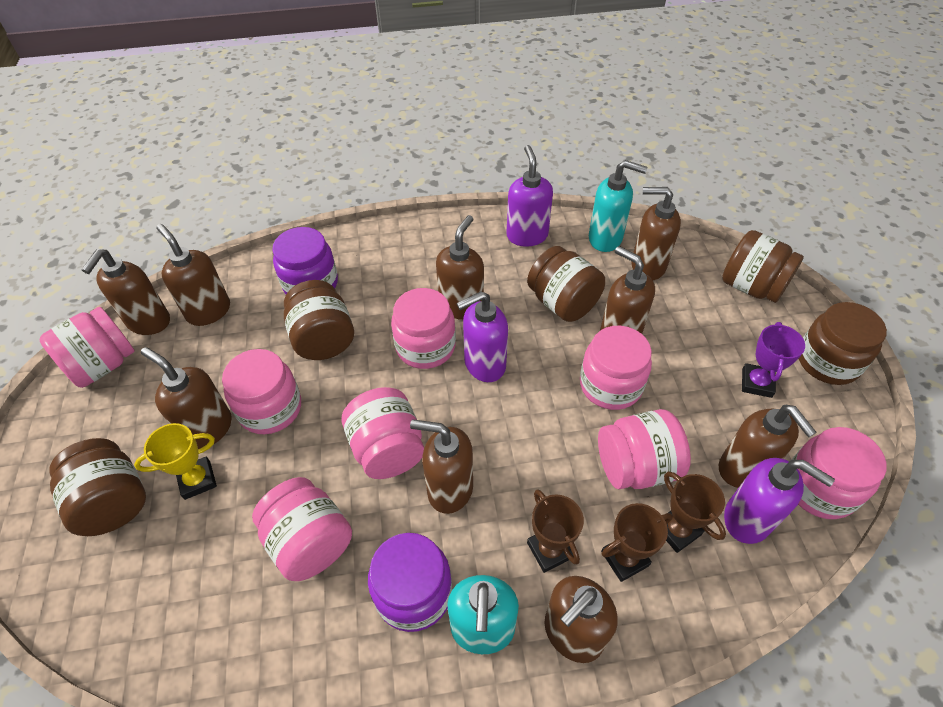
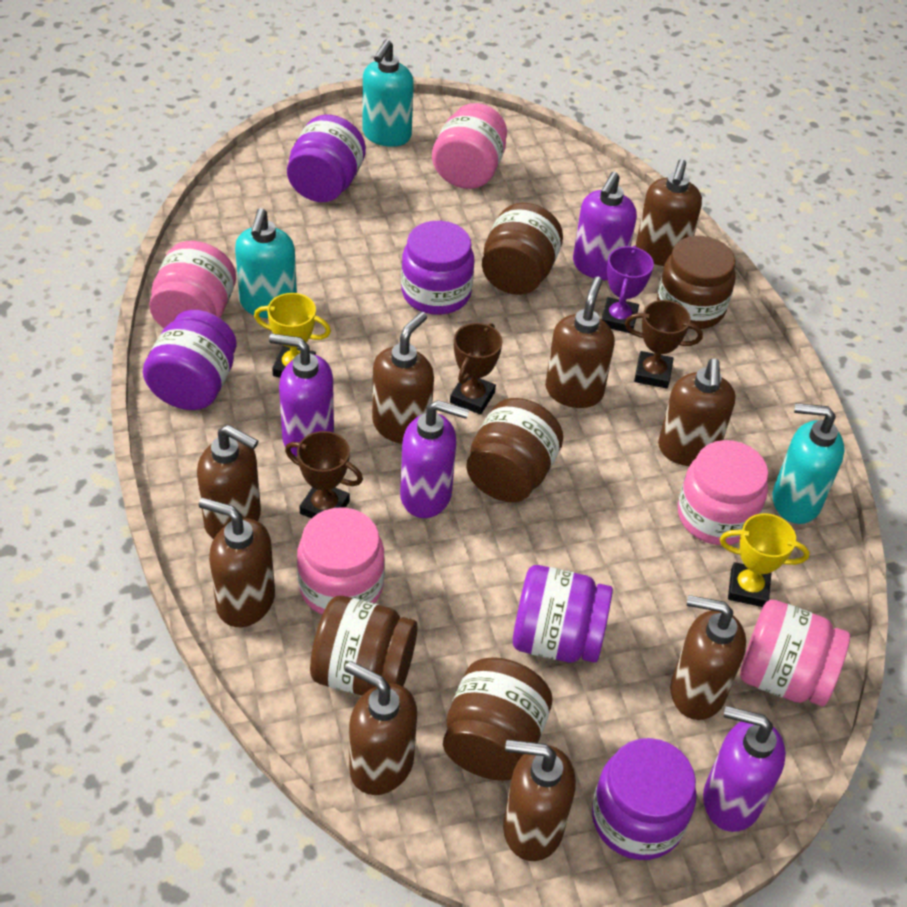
pink jar: 8 -> 5
purple jar: 2 -> 5
purple soap dispenser: 3 -> 4
turquoise soap dispenser: 2 -> 3
yellow trophy: 1 -> 2

